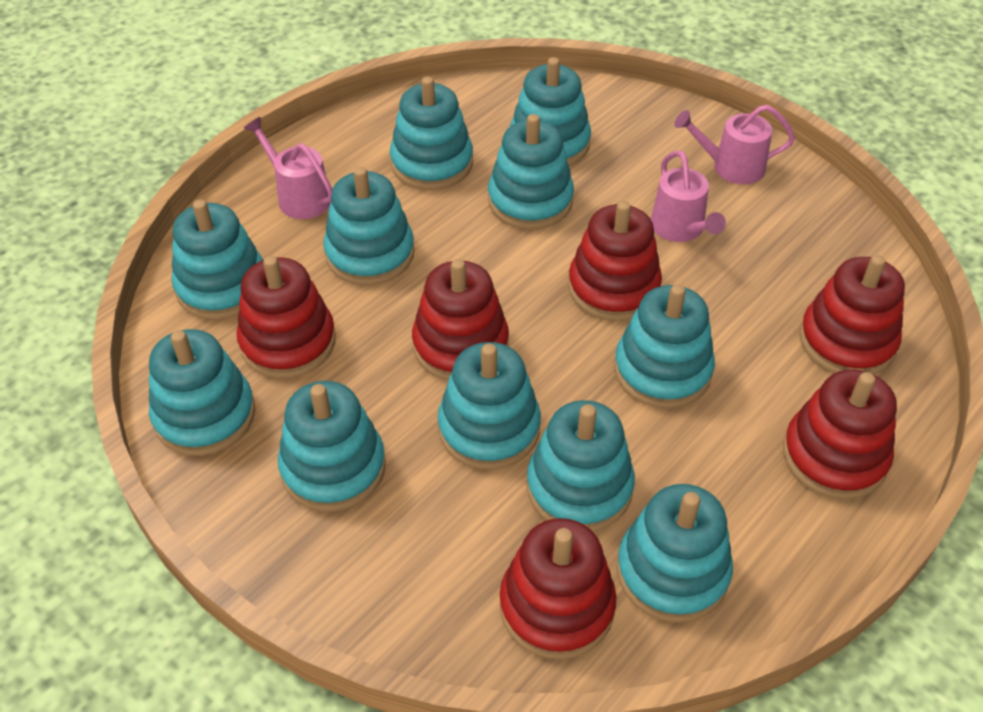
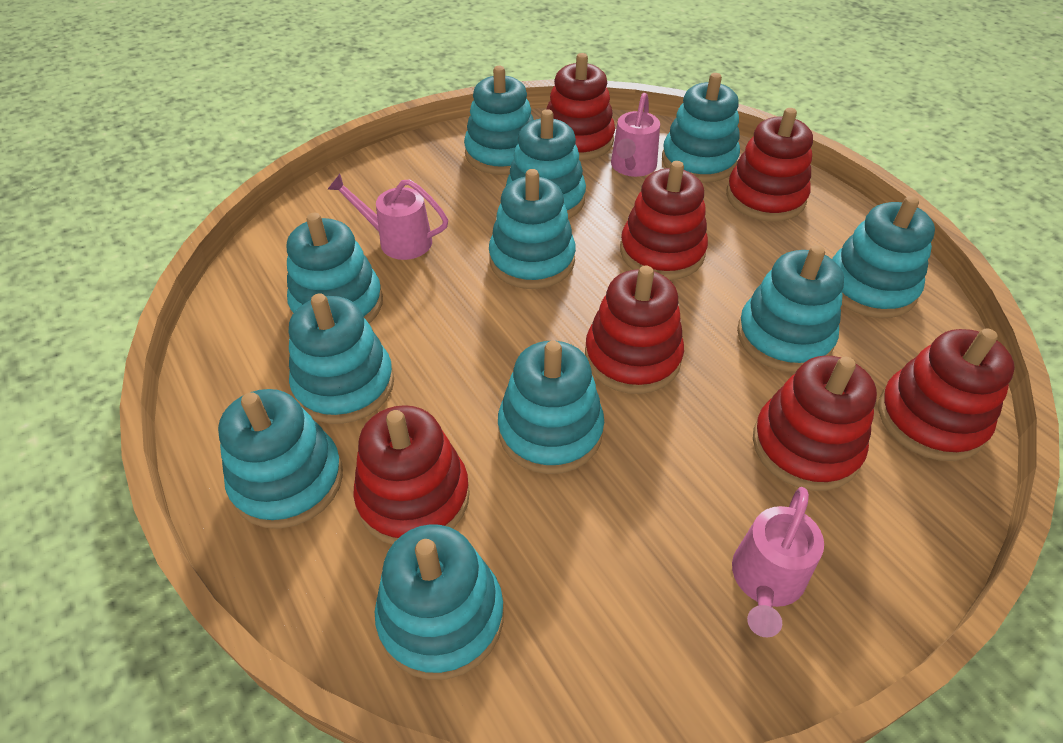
red stacking toy: 6 -> 7

